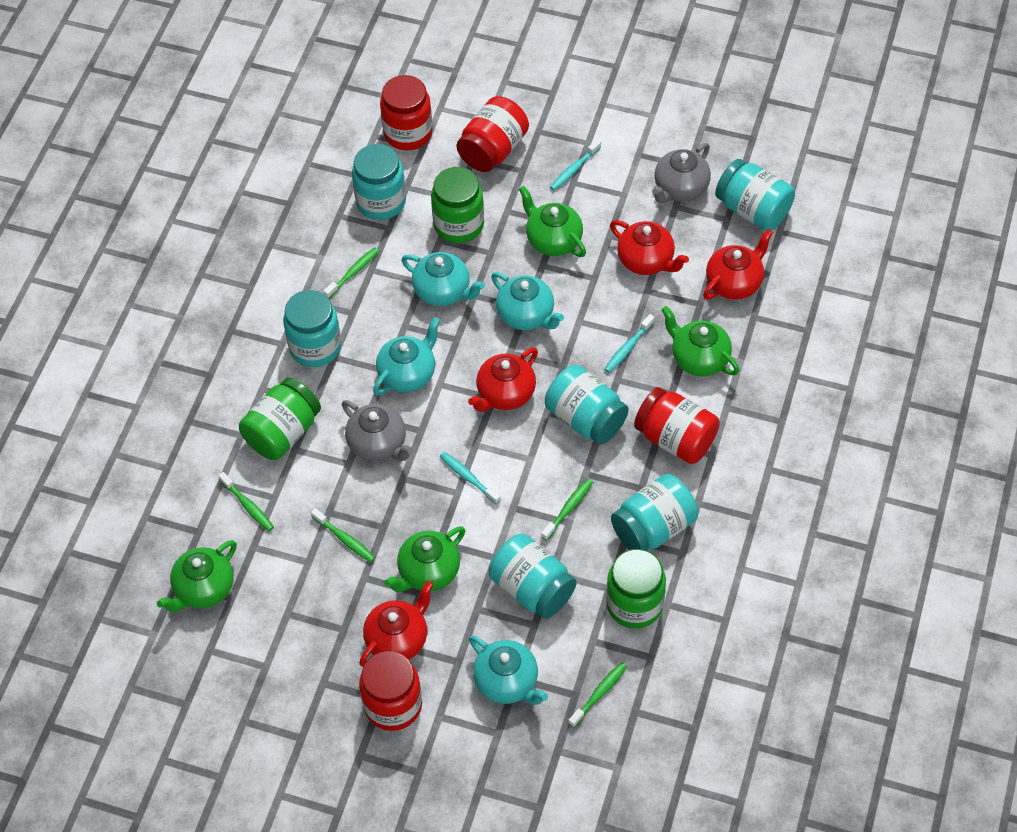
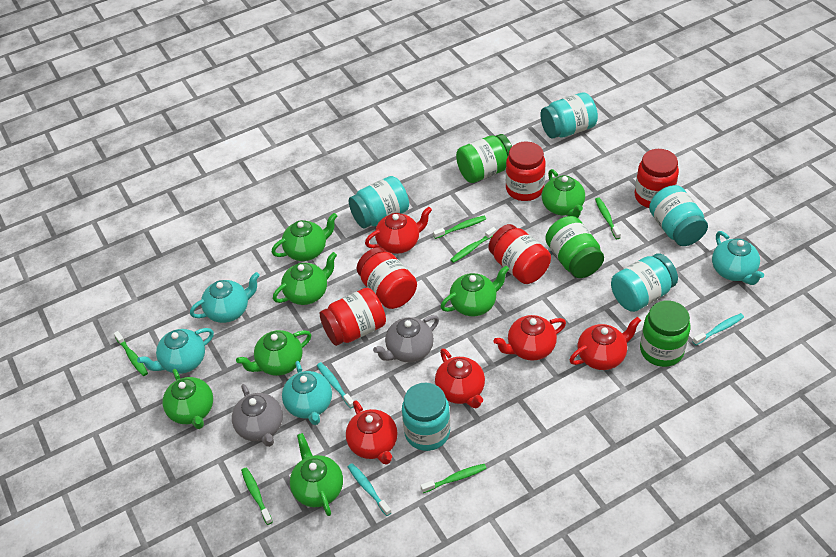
green teapot: 4 -> 7
green toothbrush: 5 -> 6
red jar: 4 -> 5
red teapot: 4 -> 5
turquoise jar: 6 -> 5

